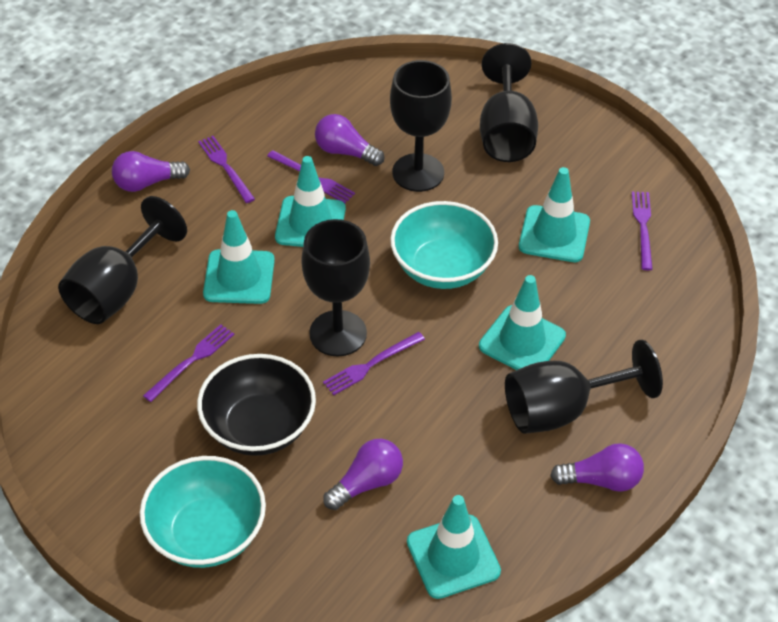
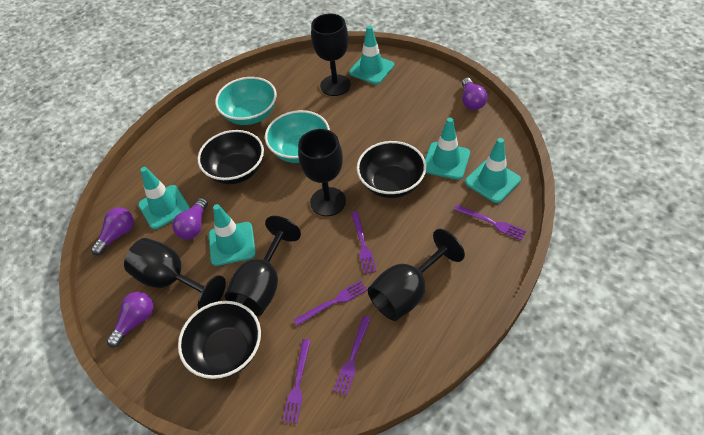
black bowl: 1 -> 3

